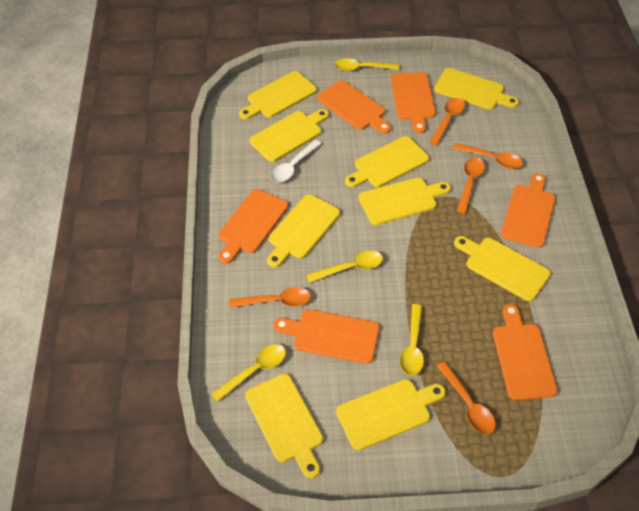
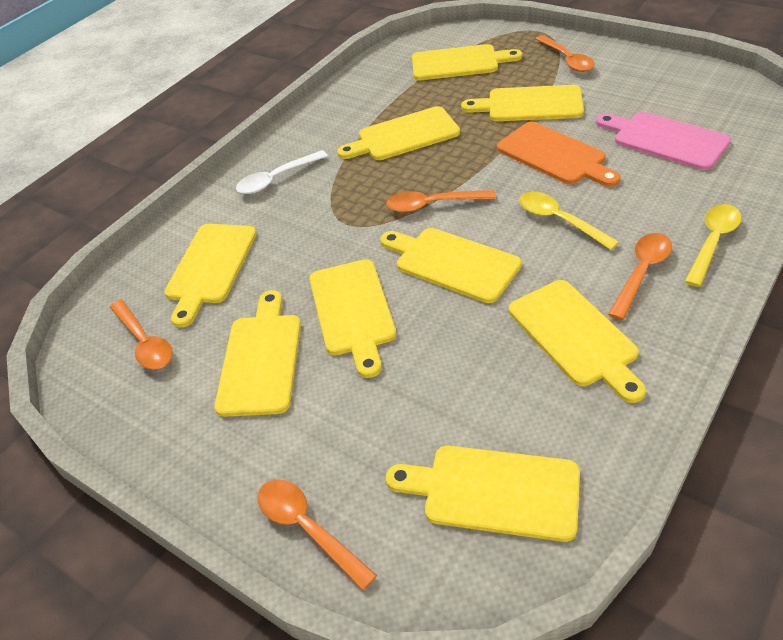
orange cutting board: 6 -> 1
pink cutting board: 0 -> 1
yellow spoon: 4 -> 2

